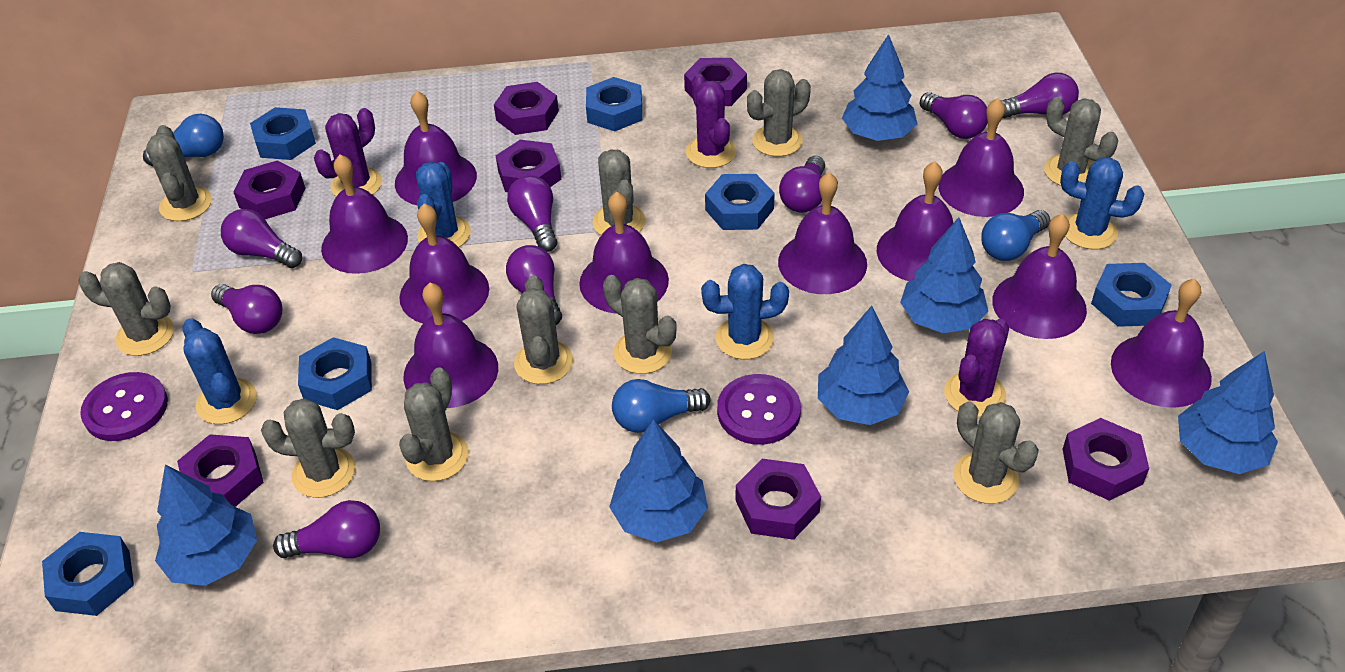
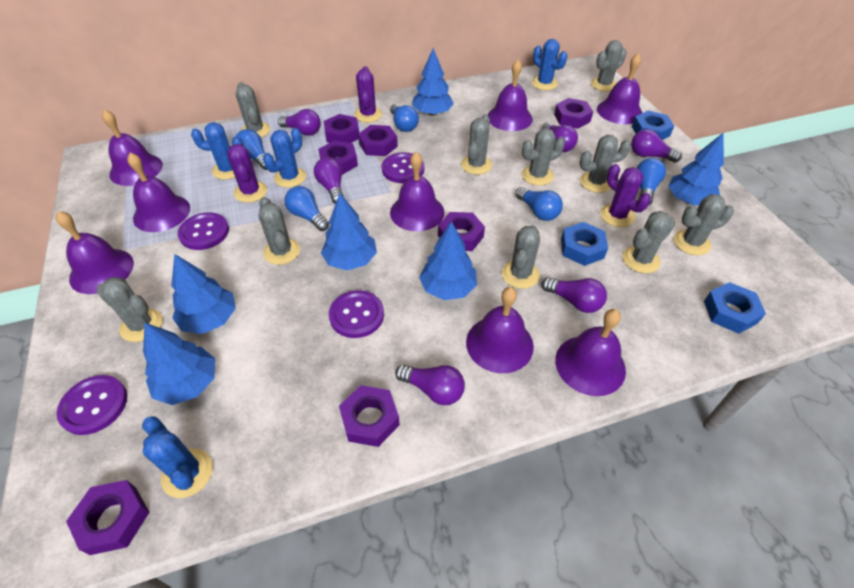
blue light bulb: 3 -> 5
blue nut: 6 -> 3
purple bell: 10 -> 8
purple button: 2 -> 4
purple light bulb: 8 -> 6

